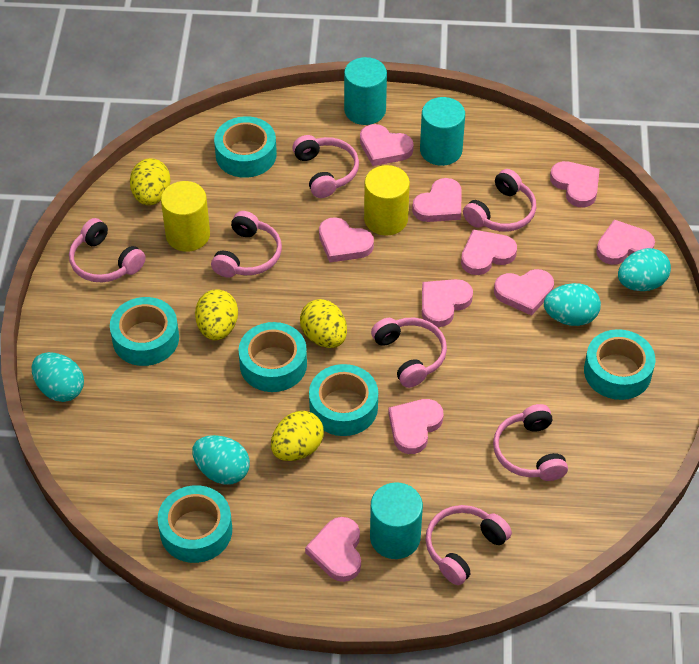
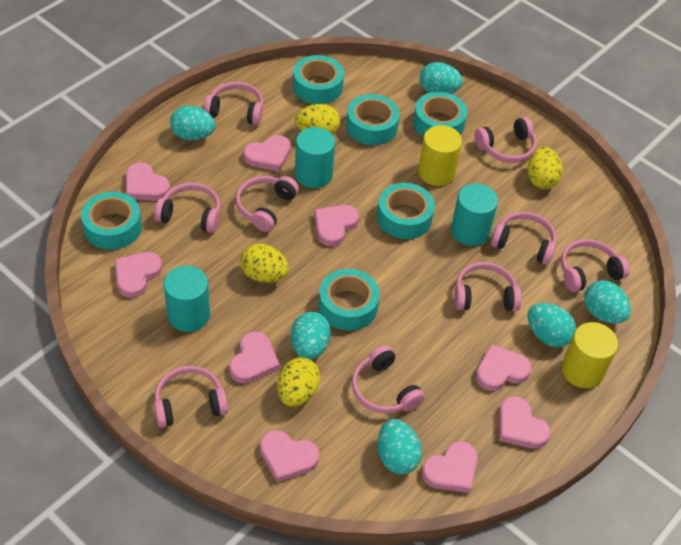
pink headphones: 7 -> 9
pink heart: 10 -> 9
turquoise egg: 4 -> 6

